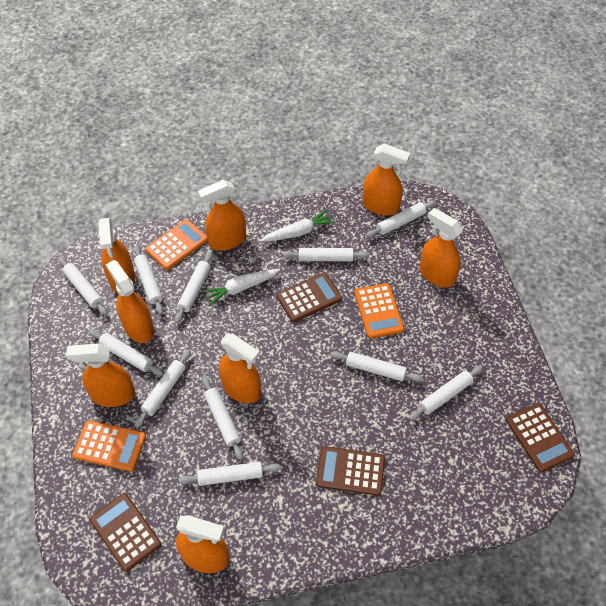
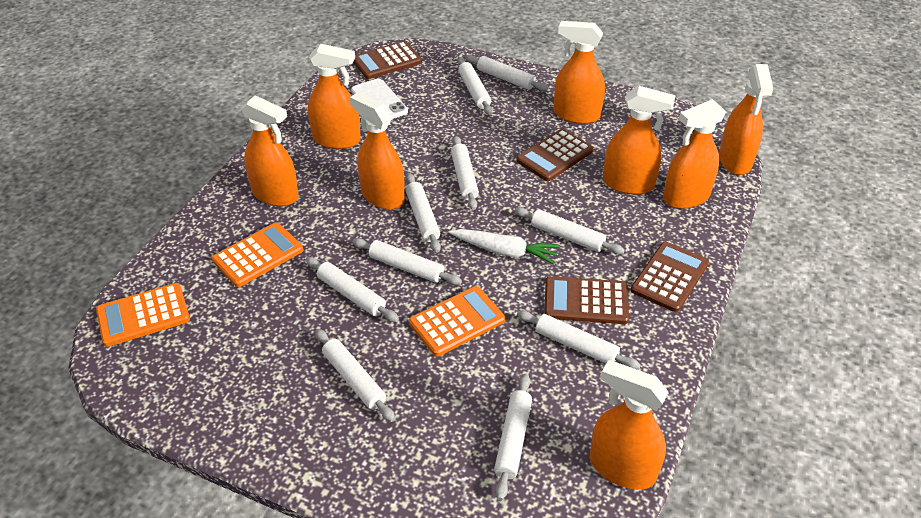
white carrot: 2 -> 1
white phone: 0 -> 1
white rolling pin: 11 -> 10

